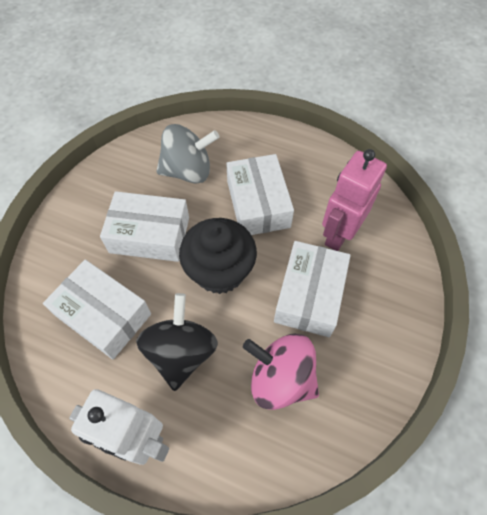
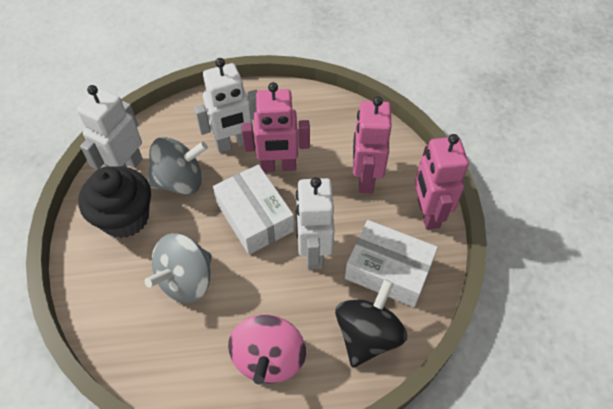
grey spinning top: 1 -> 2
pink robot: 1 -> 3
white box: 4 -> 2
white robot: 1 -> 3

